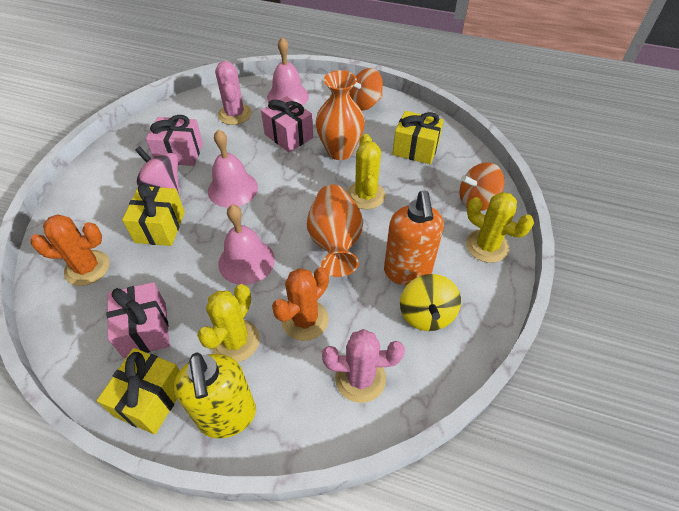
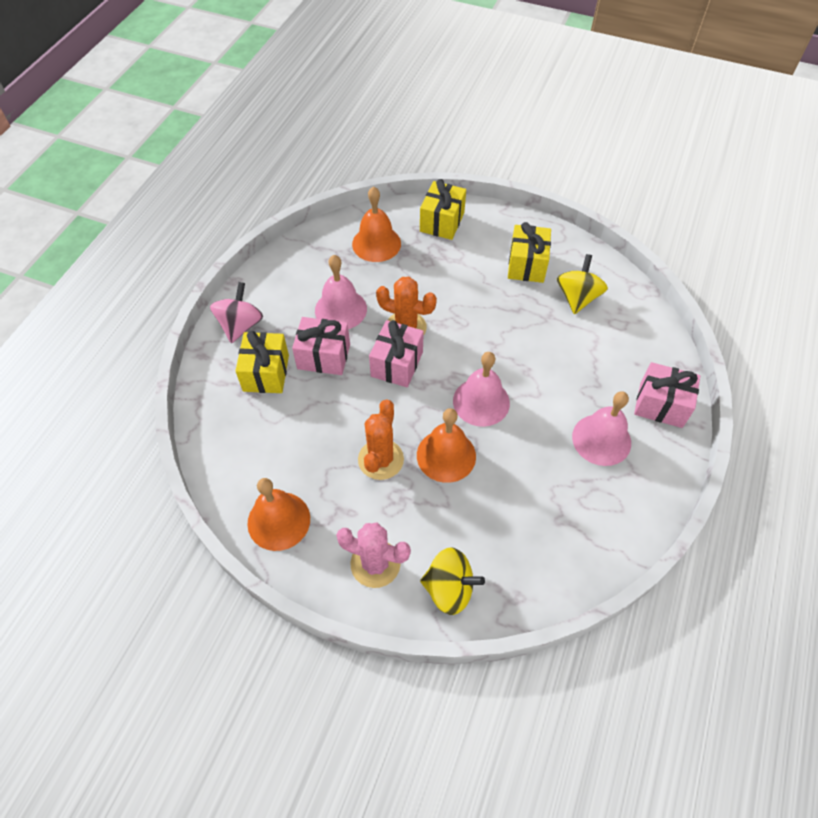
orange bell: 0 -> 3
orange soap dispenser: 1 -> 0
orange spinning top: 2 -> 0
orange vase: 2 -> 0
pink cactus: 2 -> 1
yellow cactus: 3 -> 0
yellow soap dispenser: 1 -> 0
yellow spinning top: 1 -> 2

